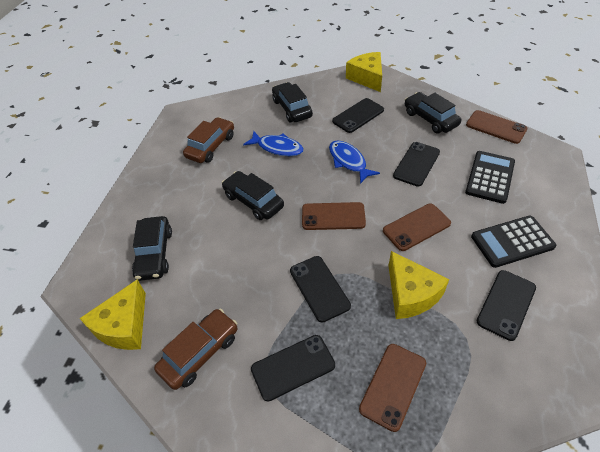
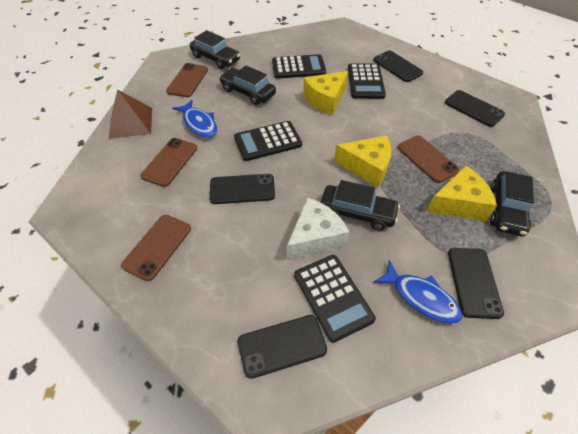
black calculator: 2 -> 4
brown car: 2 -> 0
brown pyramid: 0 -> 1
white cheese: 0 -> 1

